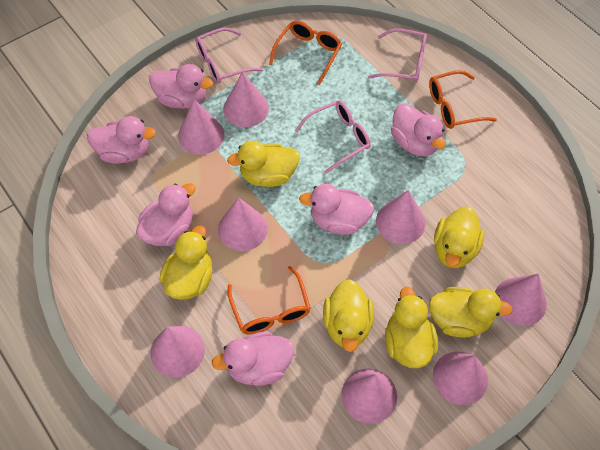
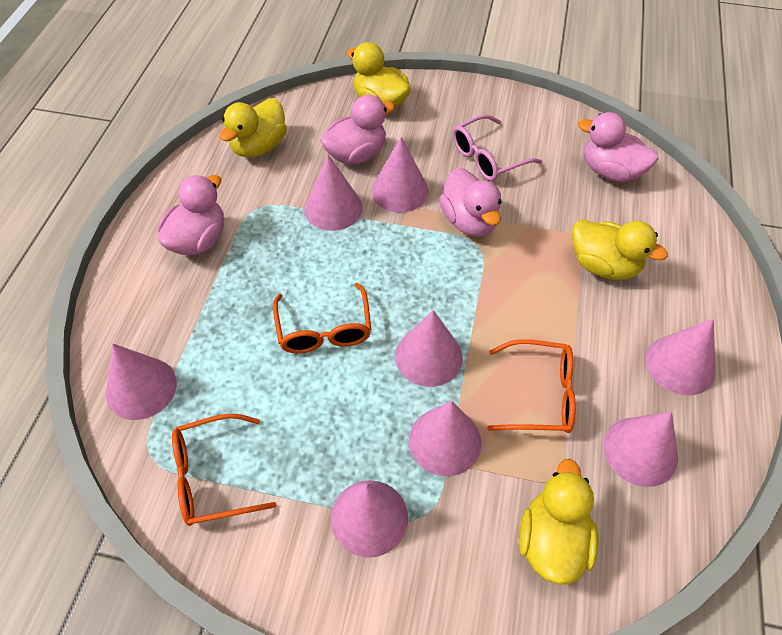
pink duck: 6 -> 4
pink glasses: 3 -> 1
yellow duck: 6 -> 4

